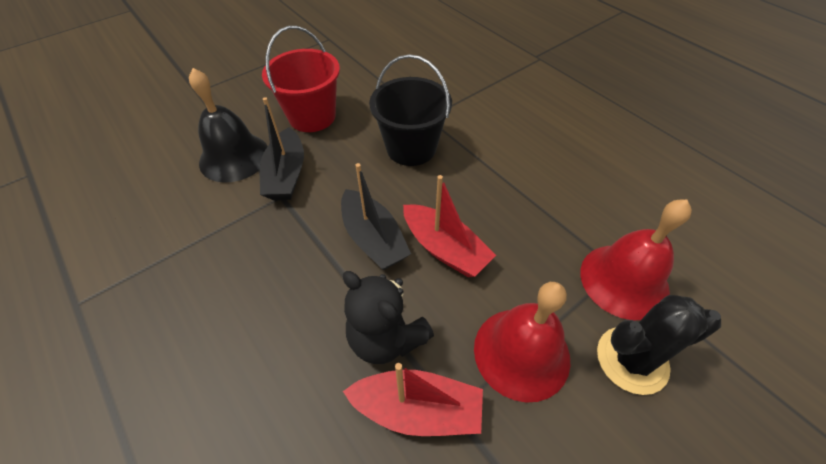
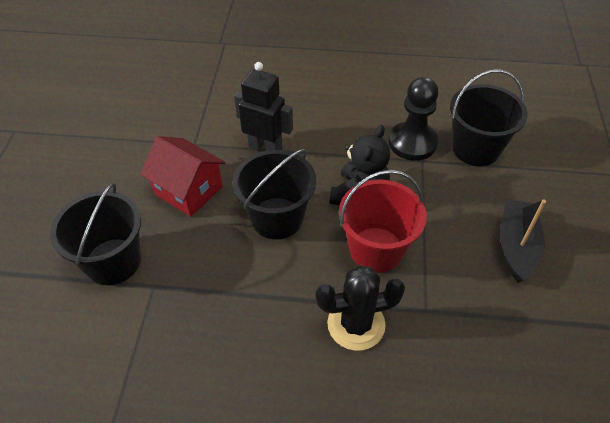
black bell: 1 -> 0
black boat: 2 -> 1
black bucket: 1 -> 3
black pawn: 0 -> 1
black robot: 0 -> 1
red bell: 2 -> 0
red boat: 2 -> 0
red house: 0 -> 1

